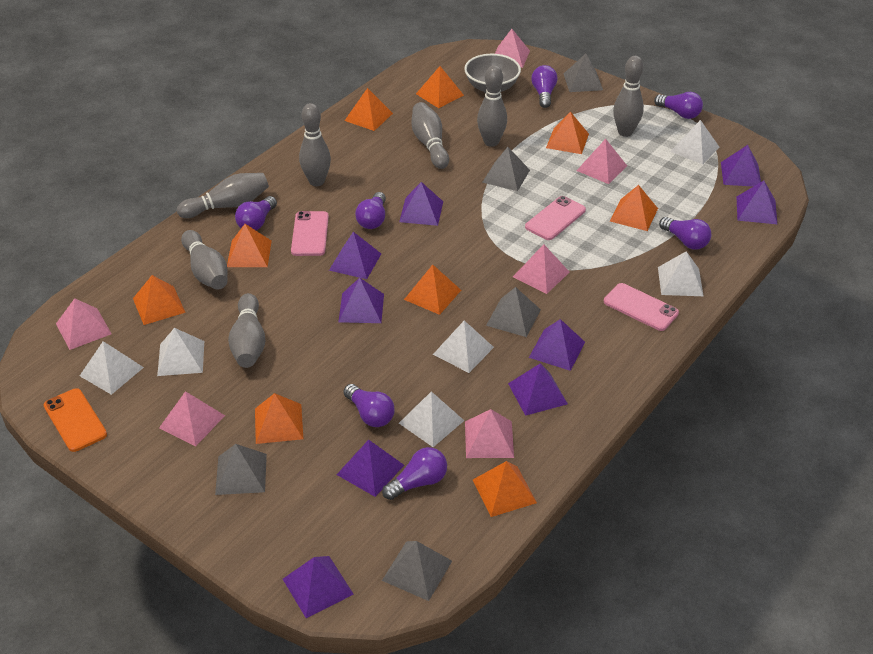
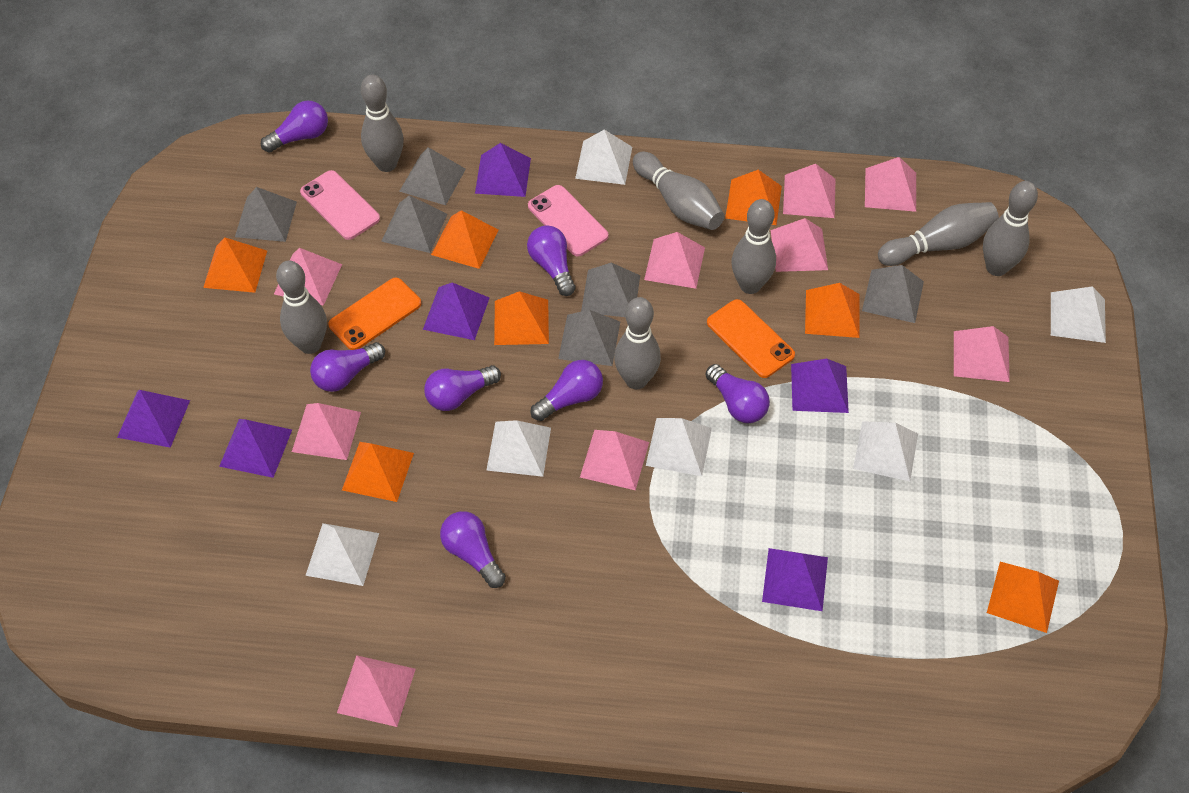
grey bowl: 1 -> 0
grey pyramid: 5 -> 6
orange phone: 1 -> 2
orange pyramid: 9 -> 7
pink phone: 3 -> 2
pink pyramid: 6 -> 9
purple pyramid: 9 -> 6

